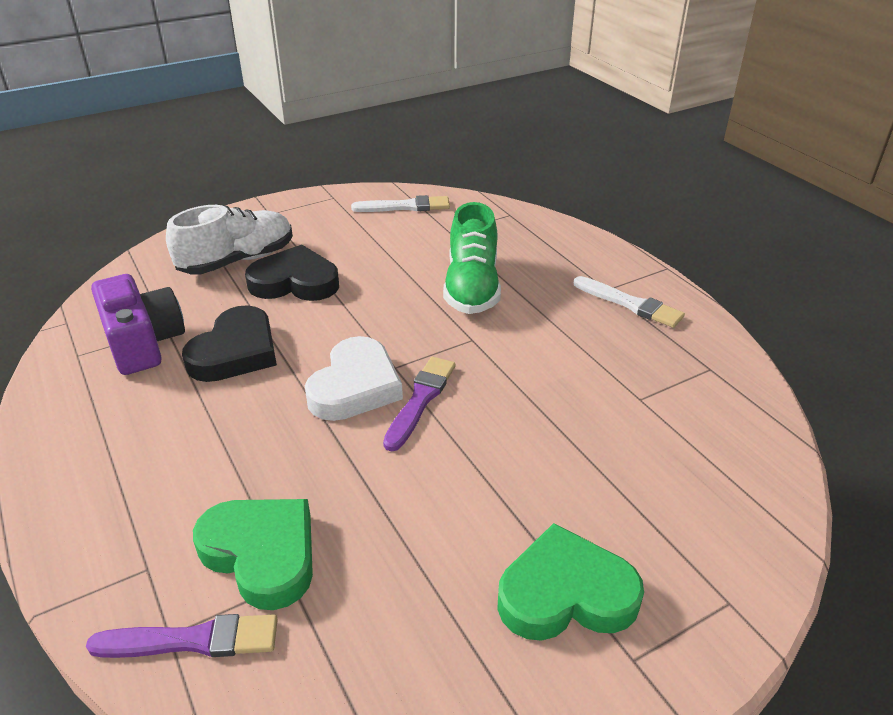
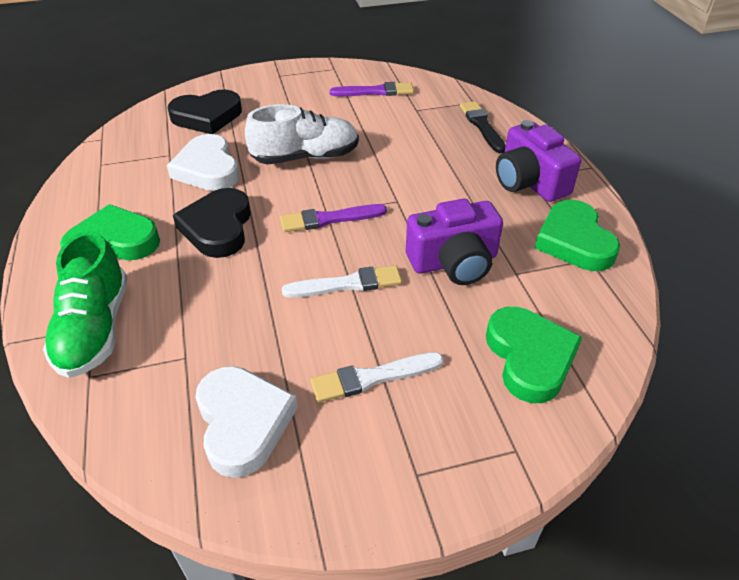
black brush: 0 -> 1
green heart: 2 -> 3
purple camera: 1 -> 2
white heart: 1 -> 2

